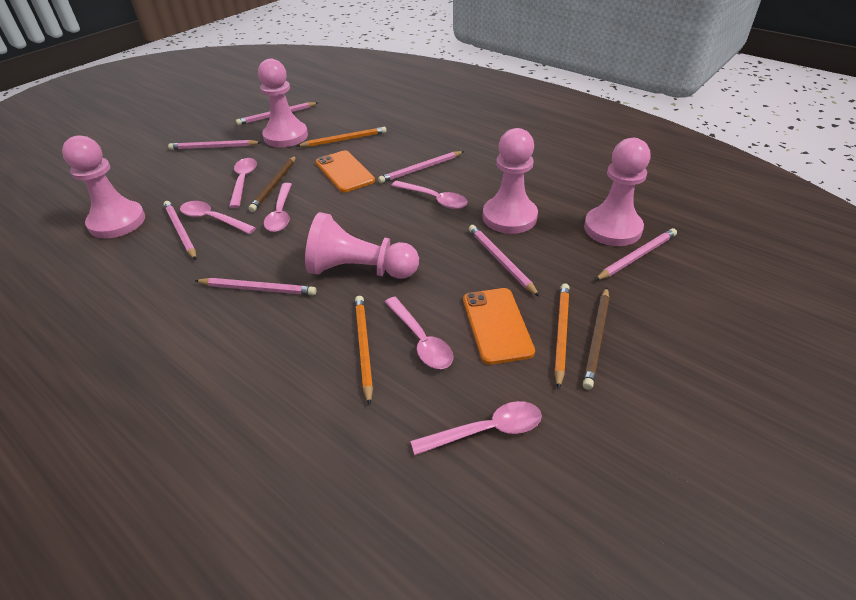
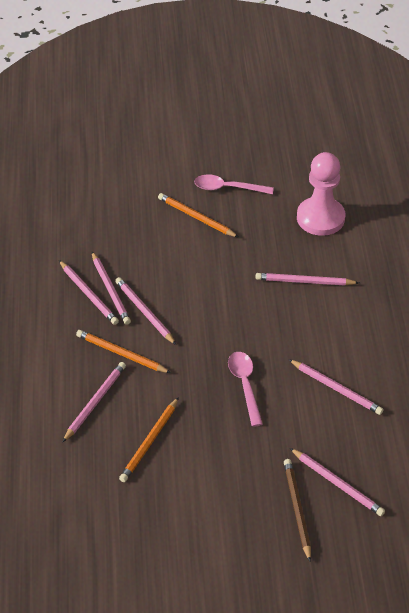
brown pencil: 2 -> 1
orange phone: 2 -> 0
pink pawn: 5 -> 1
pink spoon: 6 -> 2

